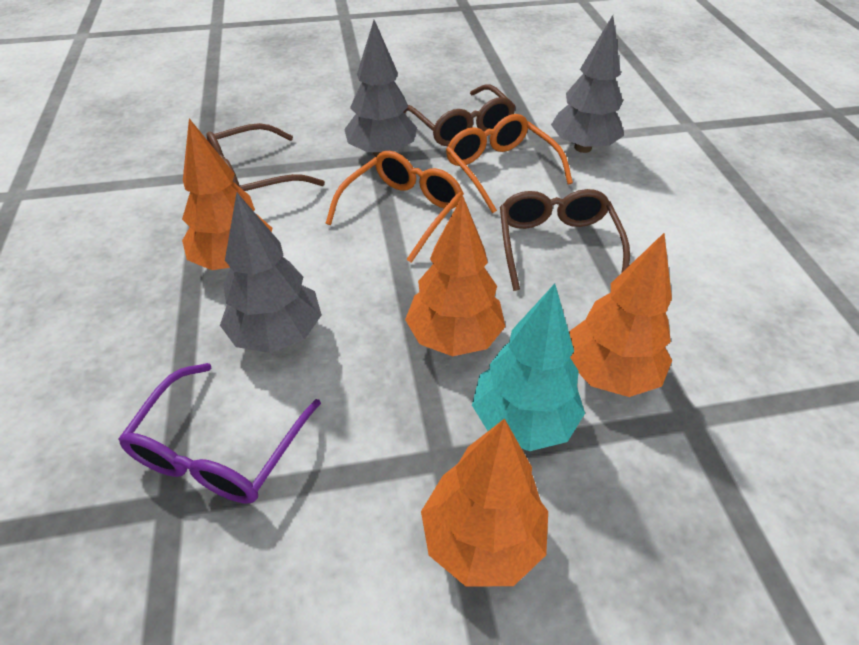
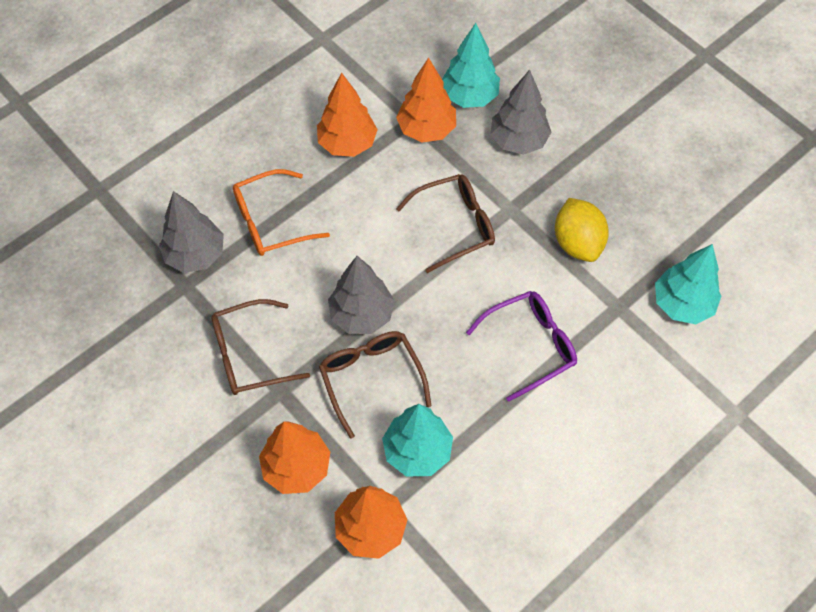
orange glasses: 2 -> 1
turquoise tree: 1 -> 3
yellow lemon: 0 -> 1

